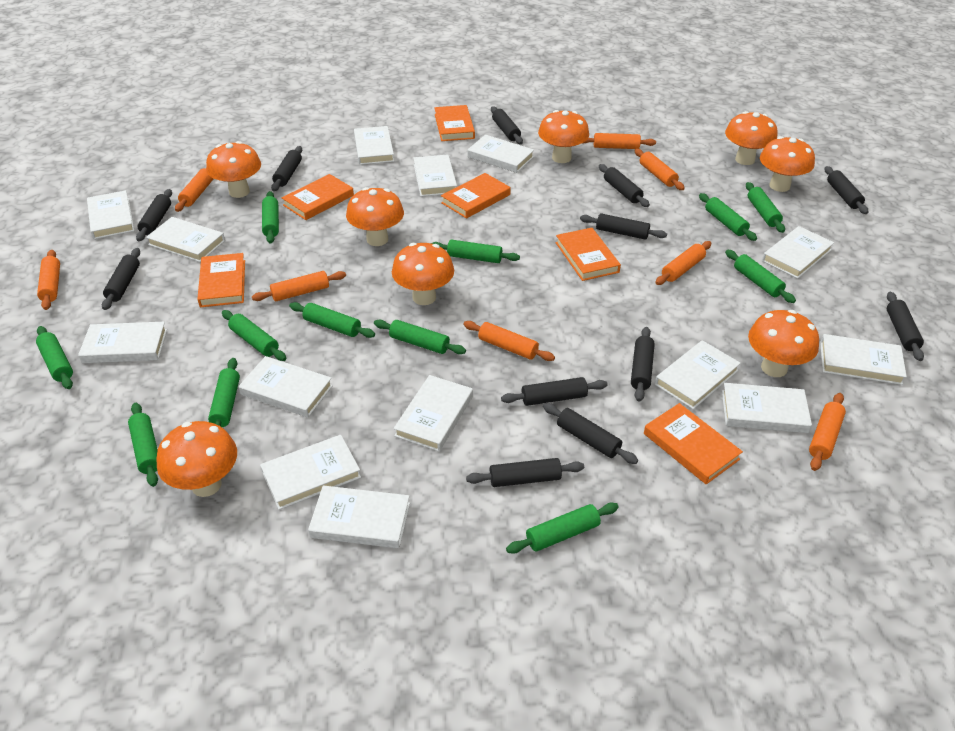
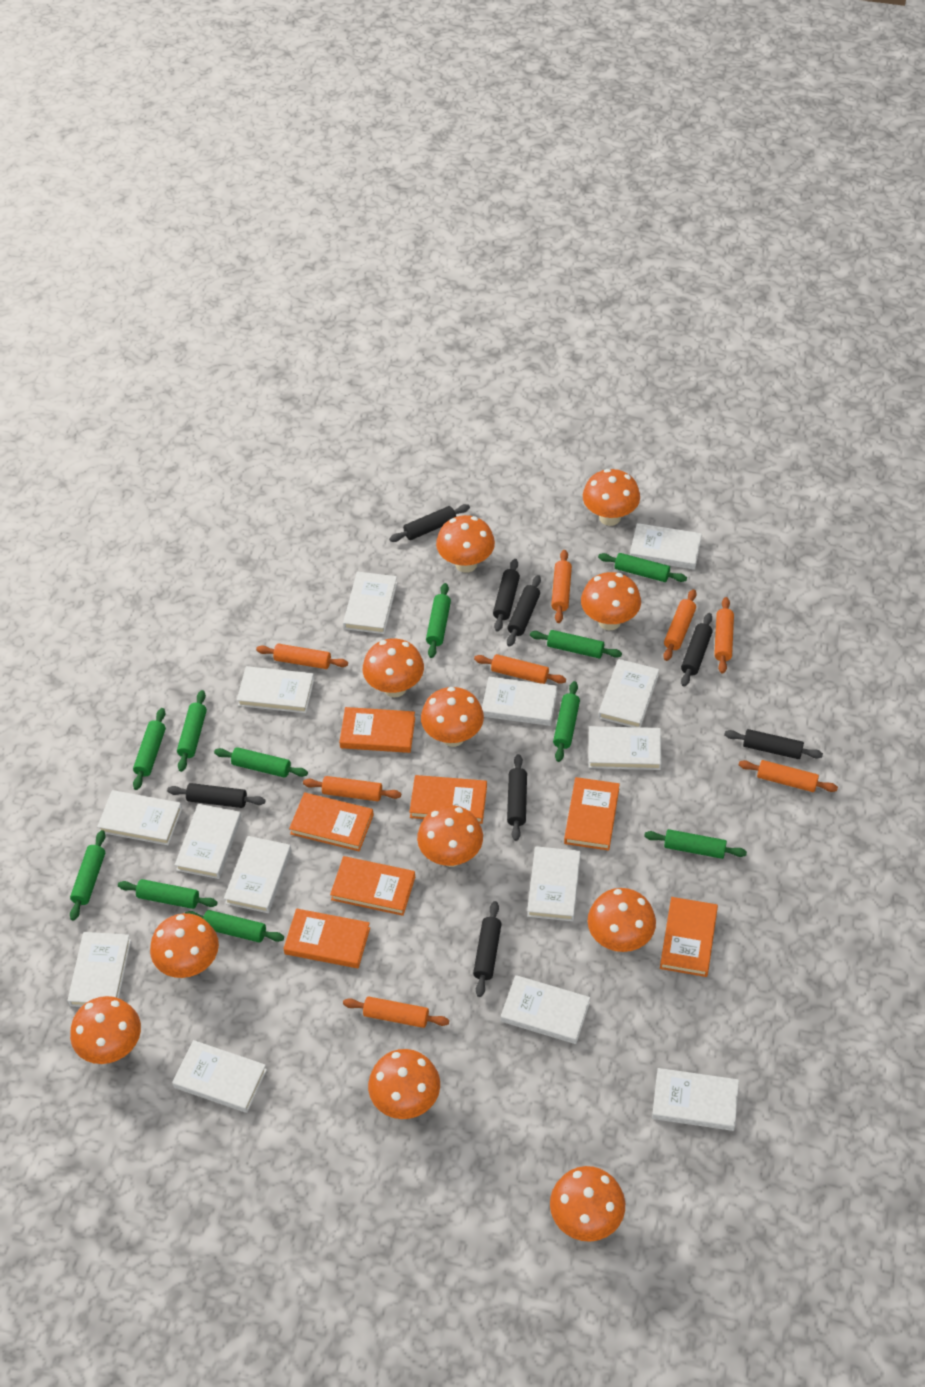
black rolling pin: 12 -> 8
green rolling pin: 12 -> 11
orange book: 6 -> 7
orange mushroom: 8 -> 11

